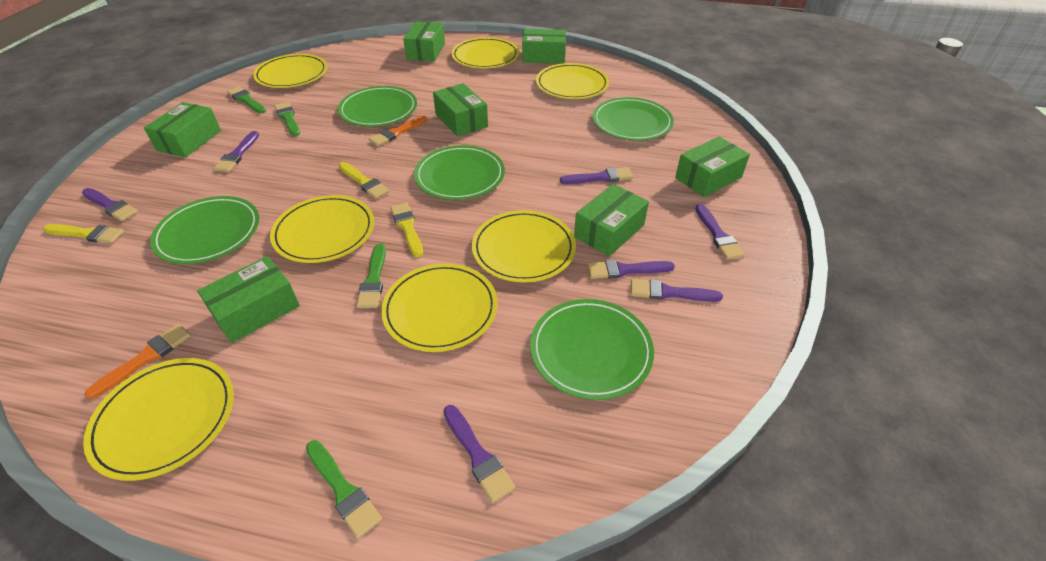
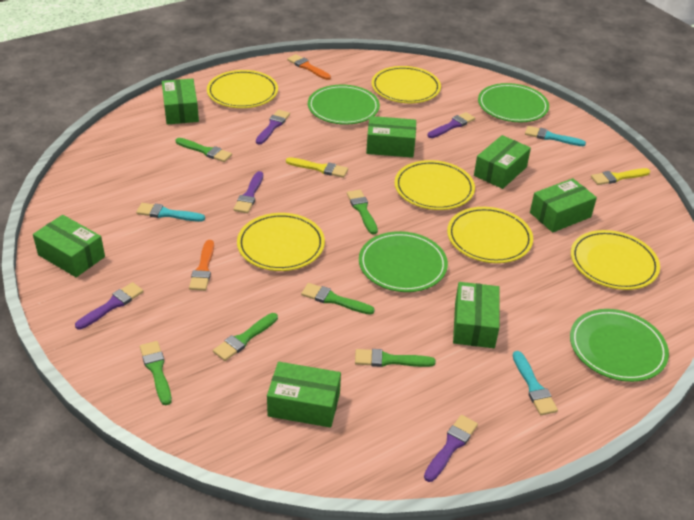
green brush: 4 -> 6
green plate: 5 -> 4
purple brush: 7 -> 5
turquoise brush: 0 -> 3
yellow brush: 3 -> 2
yellow plate: 7 -> 6

